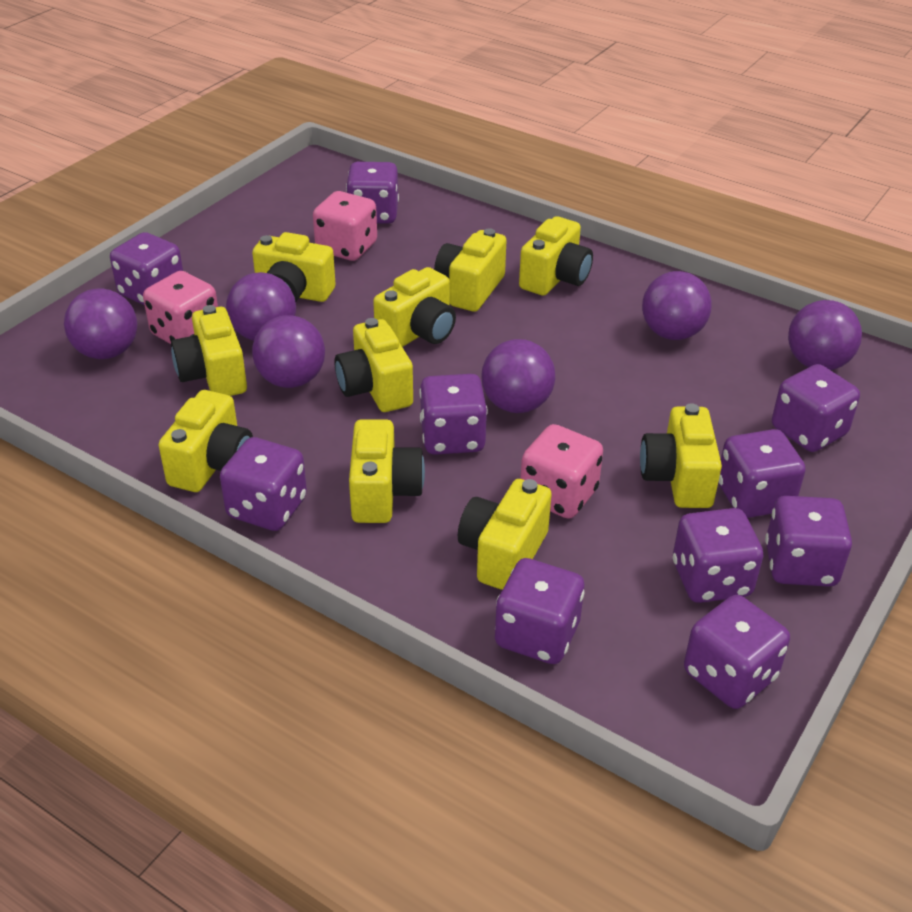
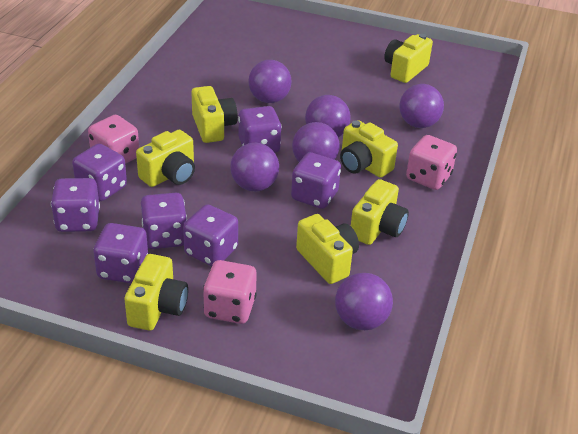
purple dice: 10 -> 7
yellow camera: 10 -> 7

